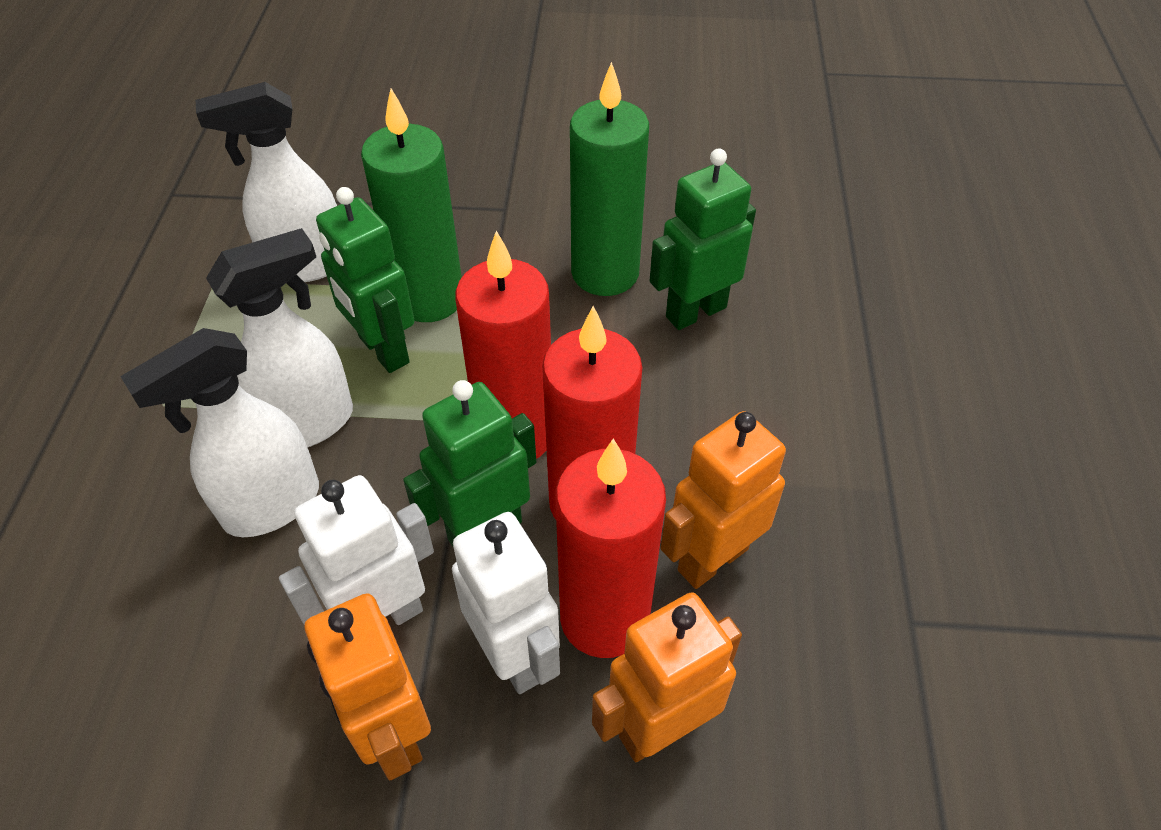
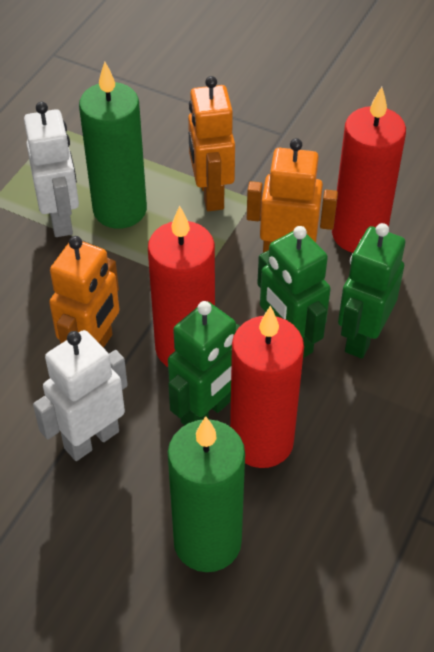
white spray bottle: 3 -> 0

